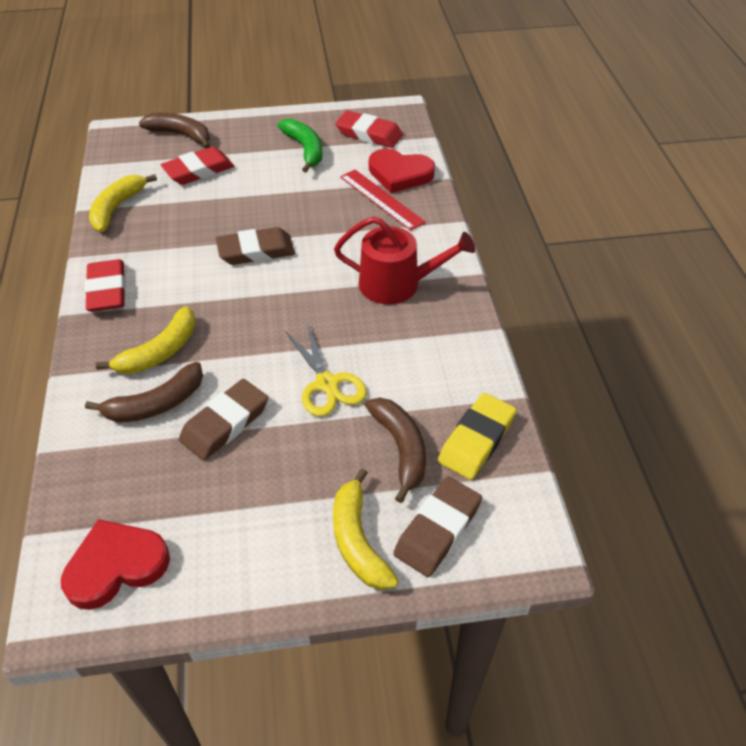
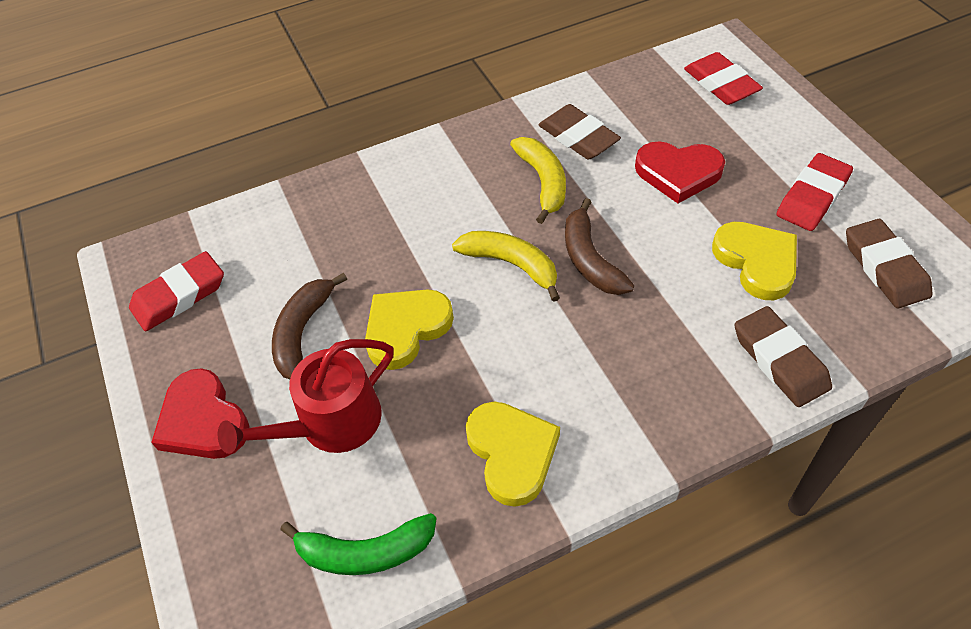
brown banana: 3 -> 2
red ruler: 1 -> 0
yellow banana: 3 -> 2
yellow eraser: 1 -> 0
yellow heart: 0 -> 3
yellow scissors: 1 -> 0

